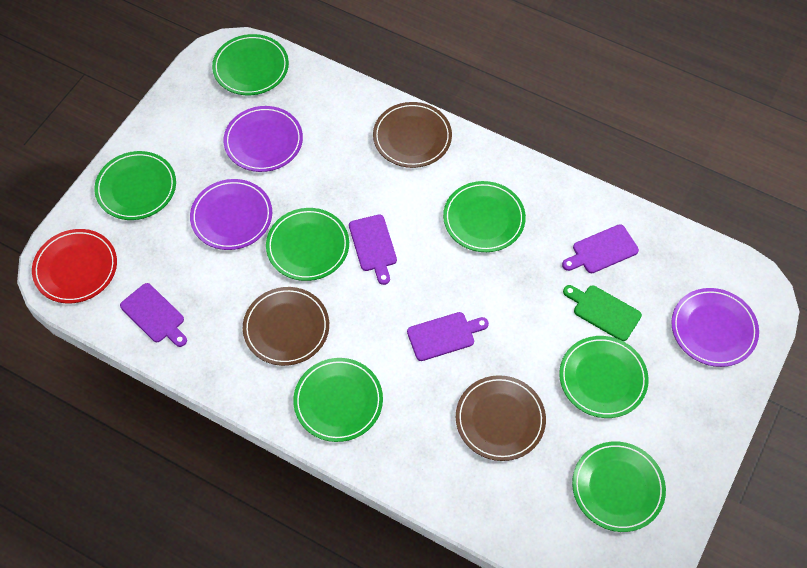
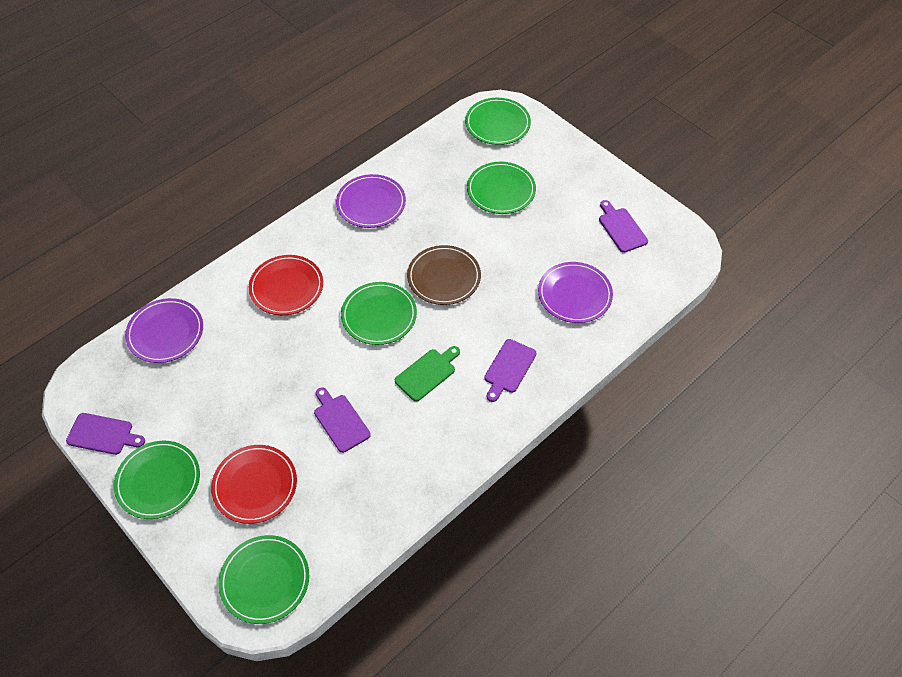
brown plate: 3 -> 1
green plate: 7 -> 5
red plate: 1 -> 2

